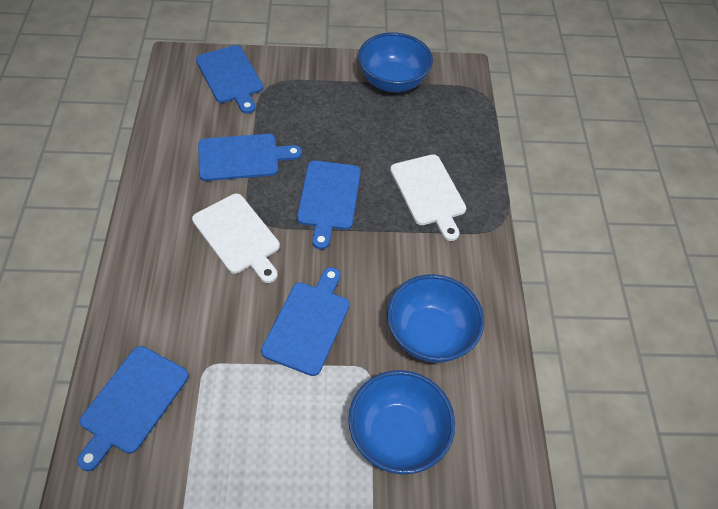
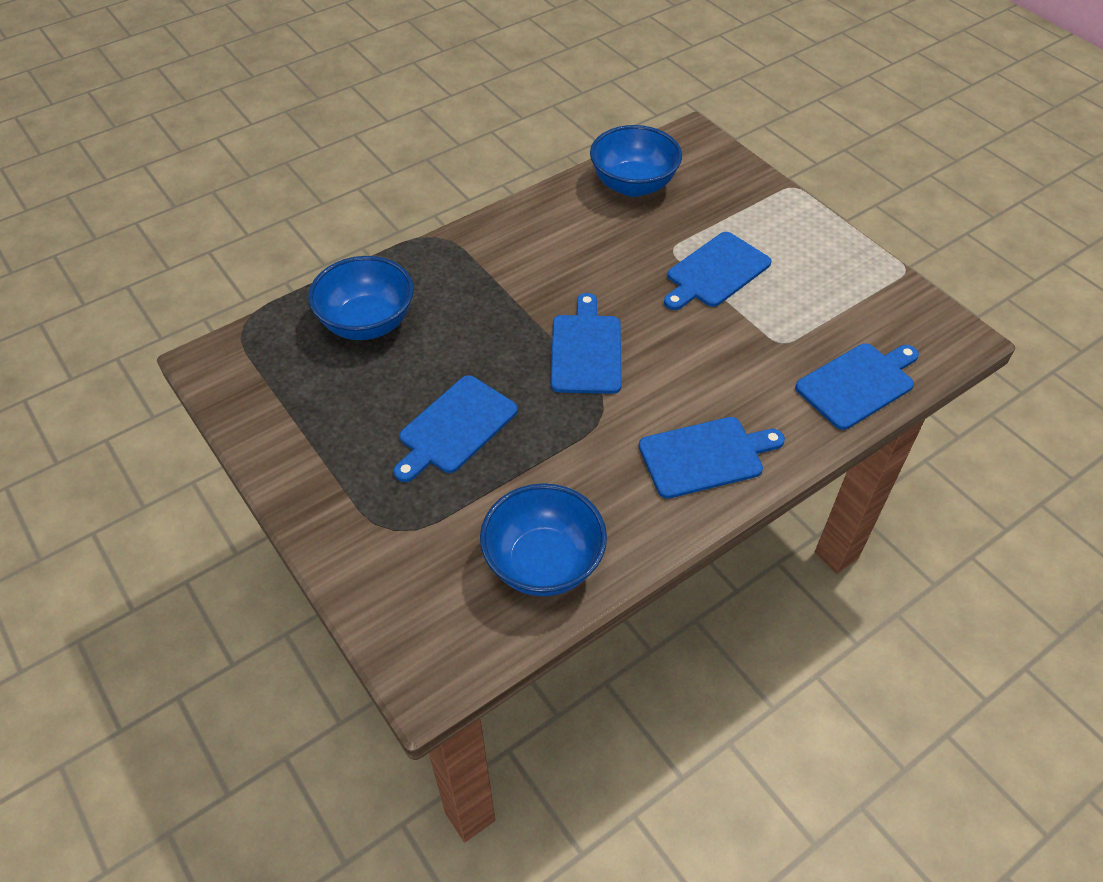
white cutting board: 2 -> 0

